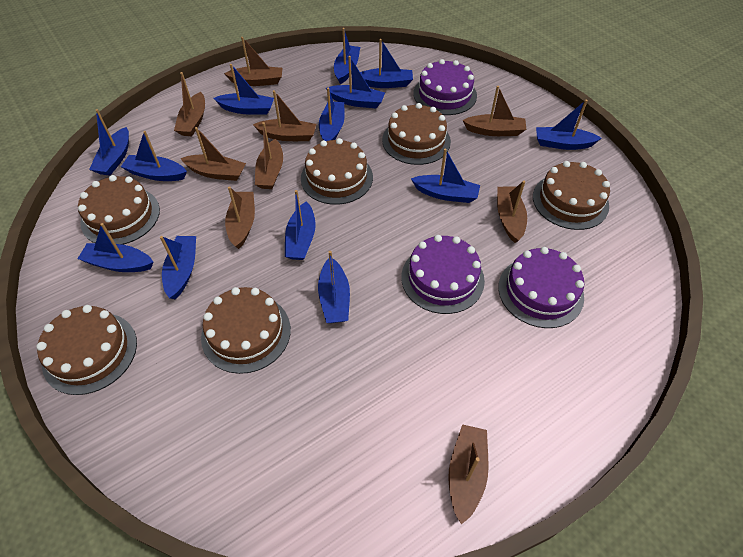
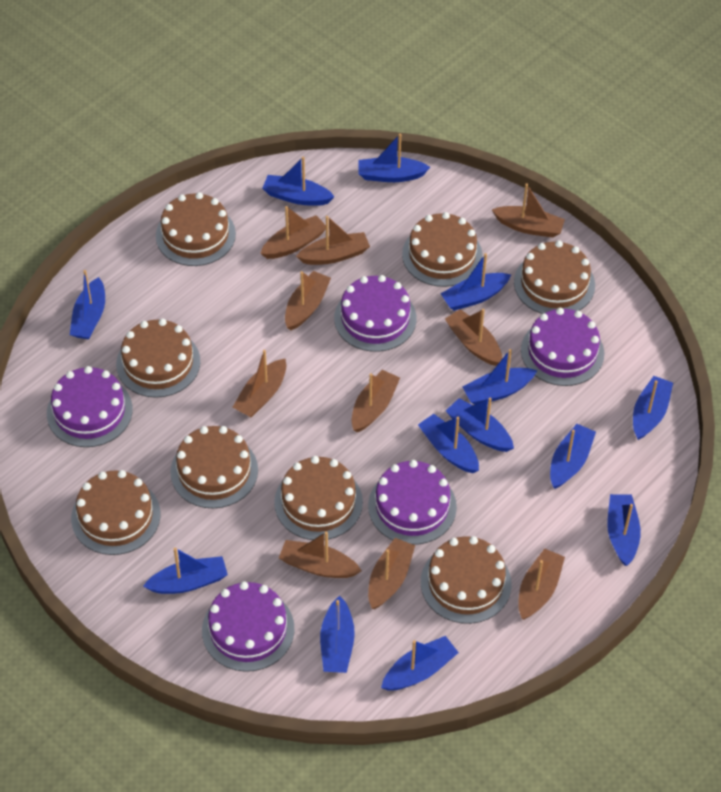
brown boat: 9 -> 10
brown cake: 6 -> 8
purple cake: 3 -> 5

